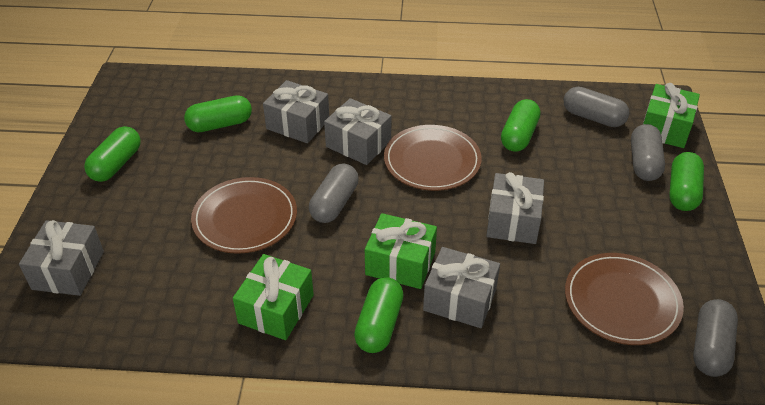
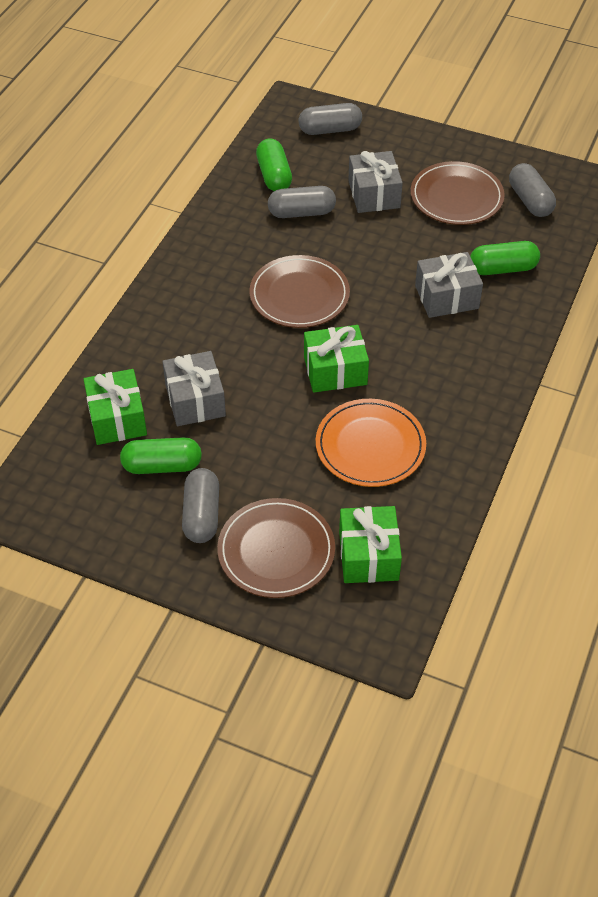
green capsule: 5 -> 3
grey gift: 5 -> 3
orange plate: 0 -> 1

